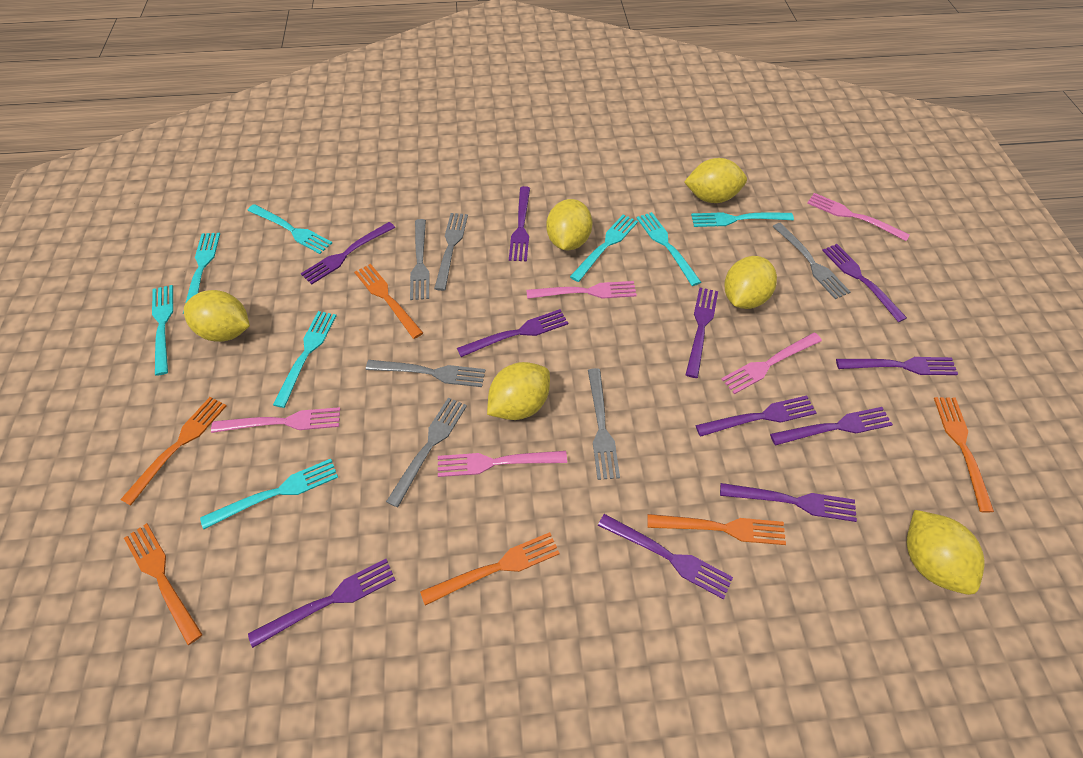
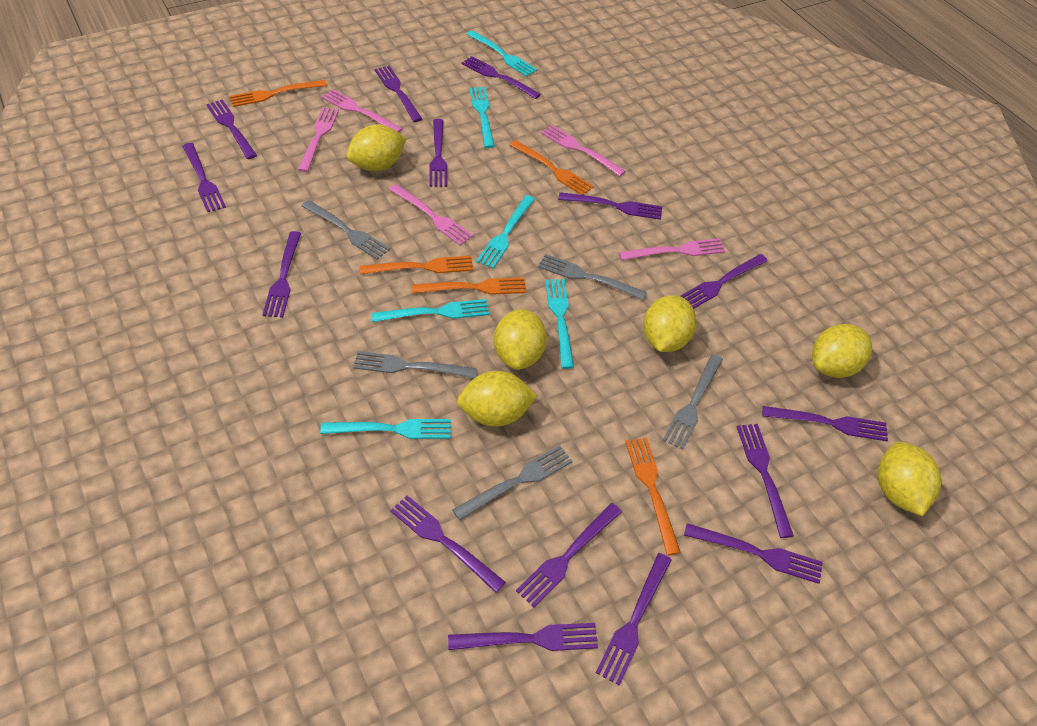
grey fork: 6 -> 5
orange fork: 6 -> 5
purple fork: 11 -> 15
turquoise fork: 8 -> 6

